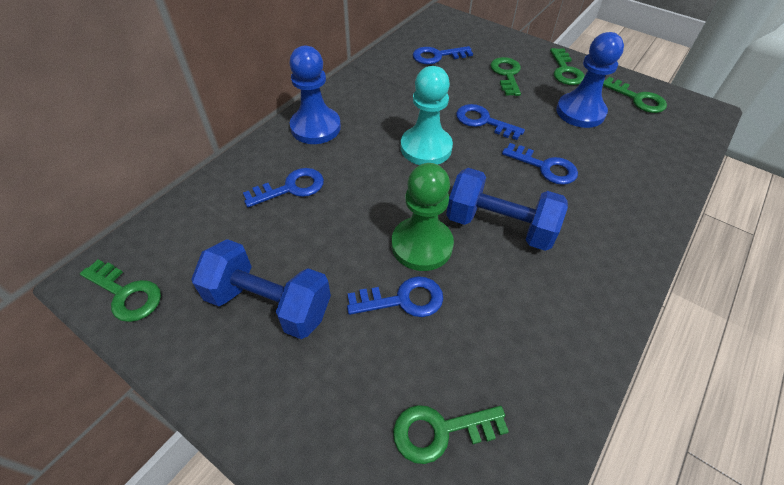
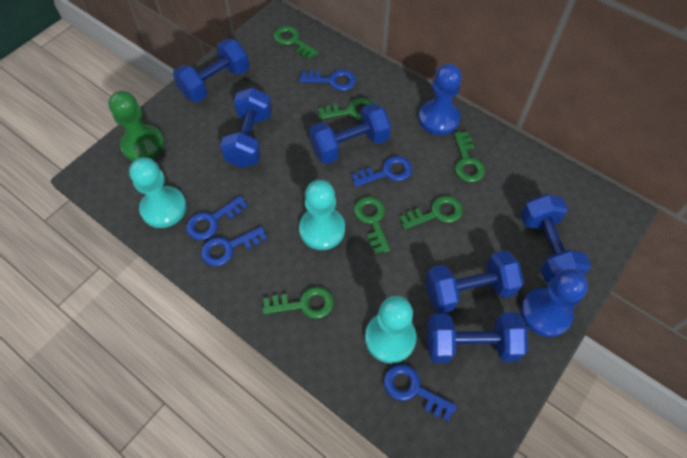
blue dumbbell: 2 -> 6
green key: 5 -> 6
turquoise pawn: 1 -> 3

